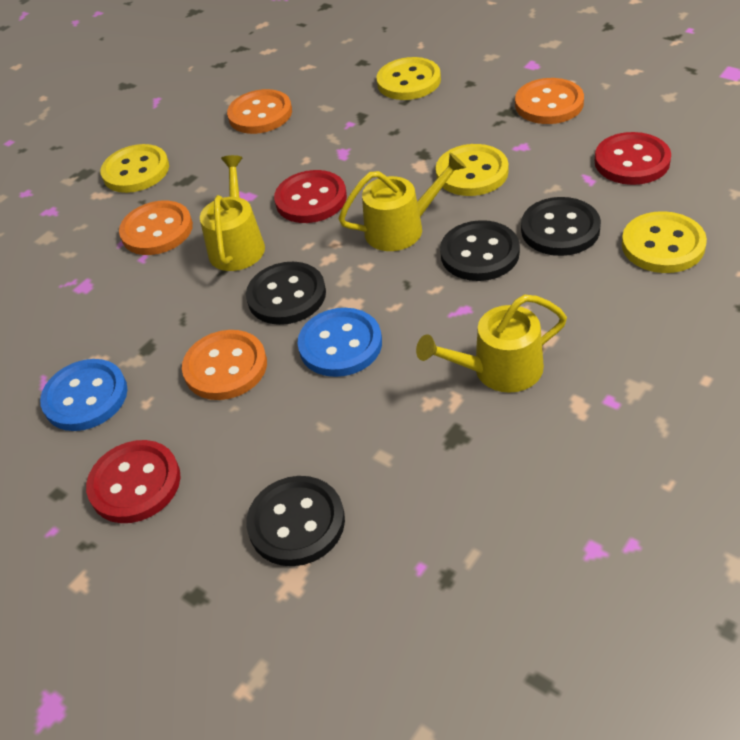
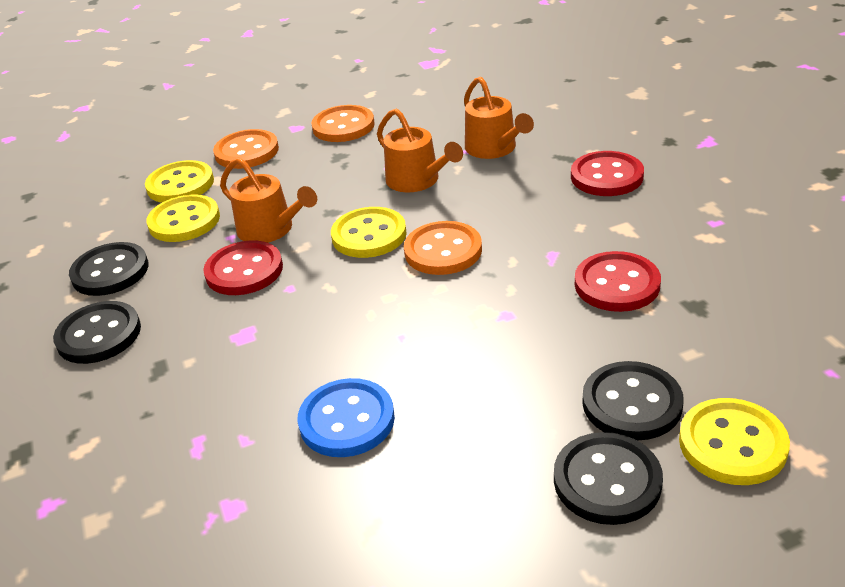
blue button: 2 -> 1
orange button: 4 -> 3
orange watering can: 0 -> 3
yellow watering can: 3 -> 0

